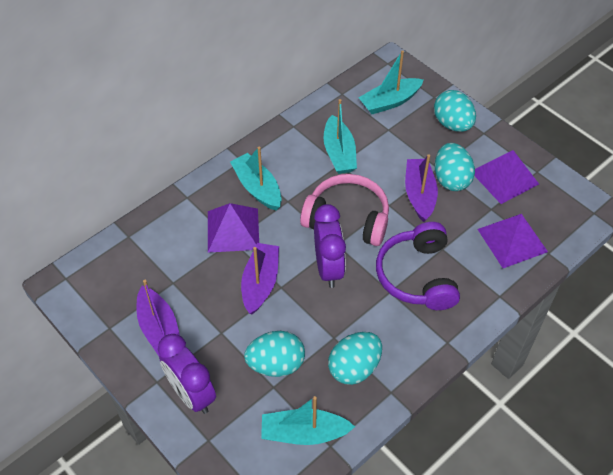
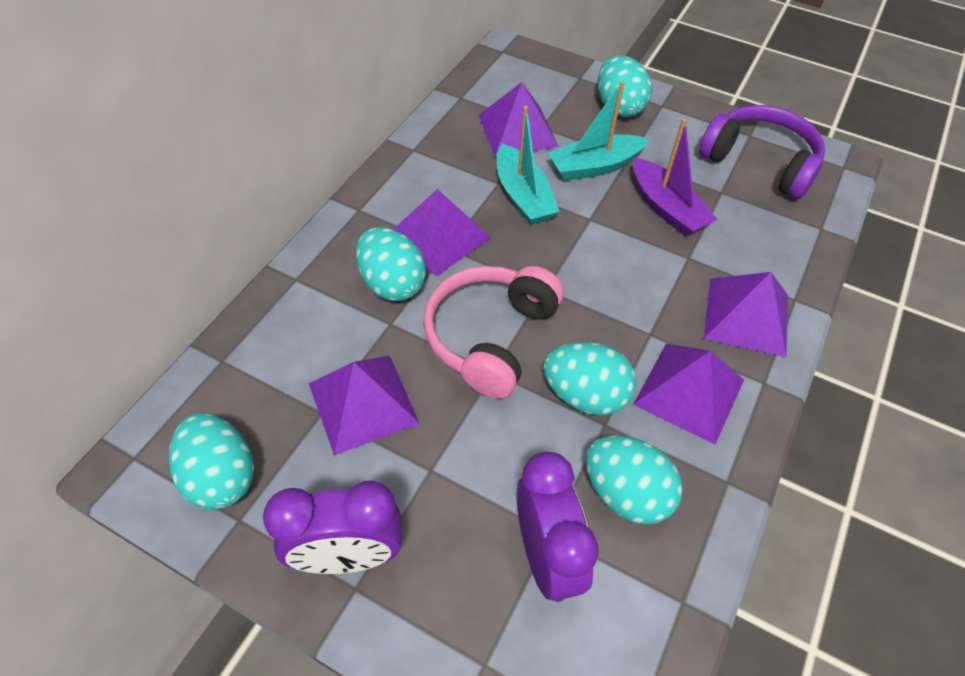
purple boat: 3 -> 1
purple pyramid: 3 -> 5
turquoise boat: 4 -> 2
turquoise egg: 4 -> 5

